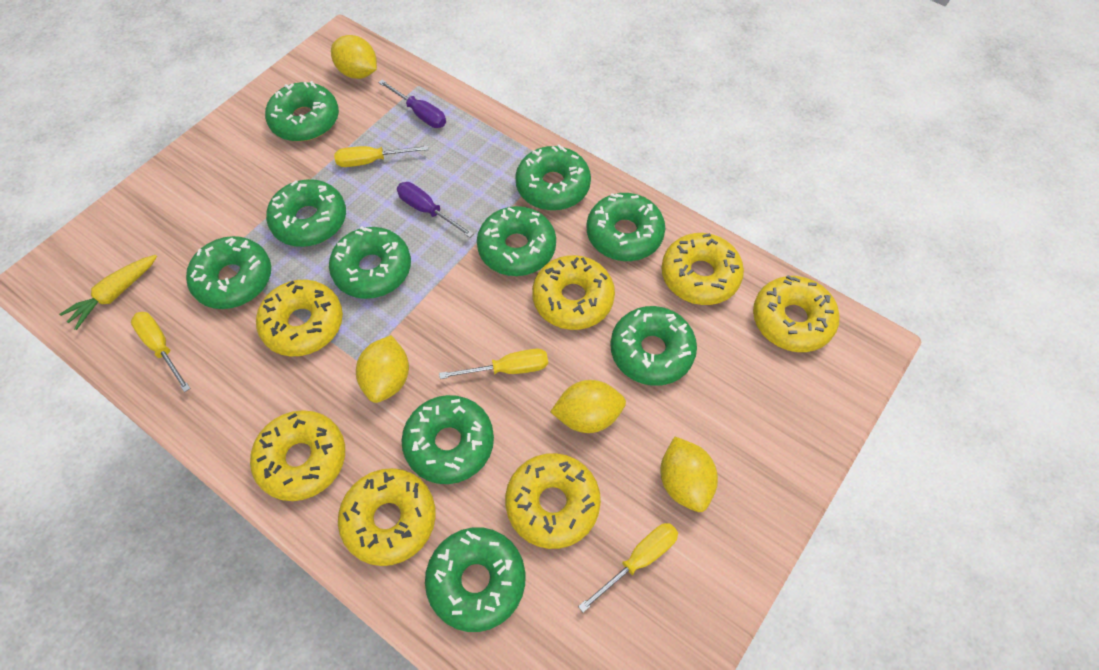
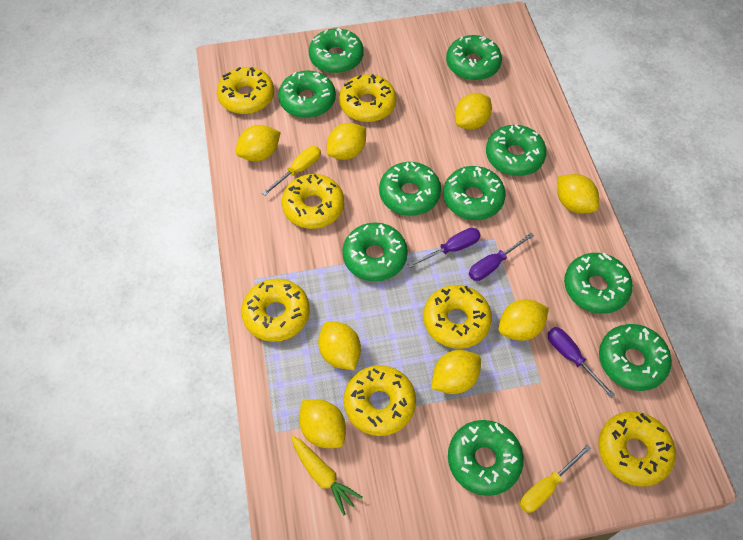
purple screwdriver: 2 -> 3
yellow lemon: 4 -> 8
yellow screwdriver: 4 -> 2

